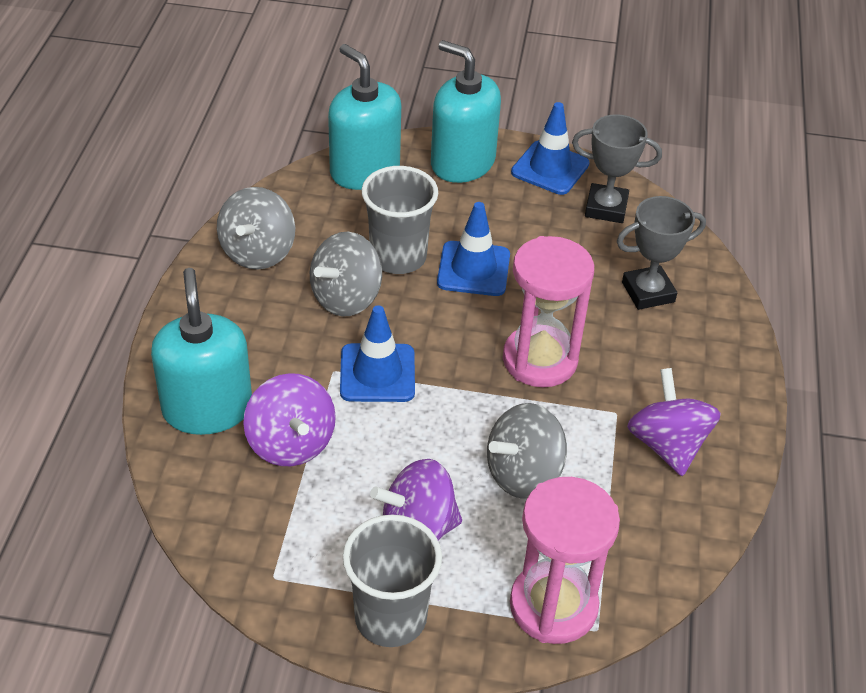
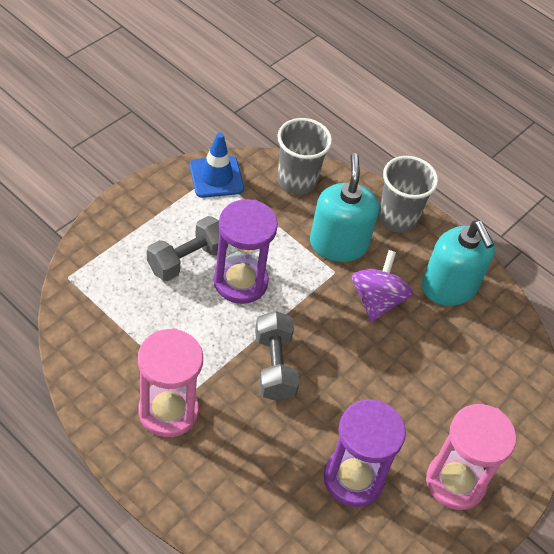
blue traffic cone: 3 -> 1
grey dumbbell: 0 -> 2
grey spinning top: 3 -> 0
grey trophy: 2 -> 0
purple hourglass: 0 -> 2
purple spinning top: 3 -> 1
turquoise soap dispenser: 3 -> 2

